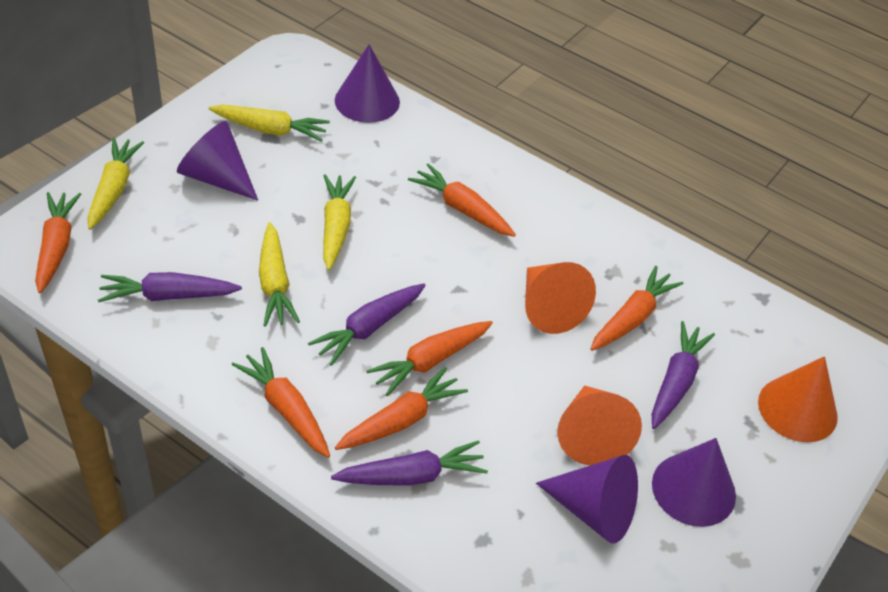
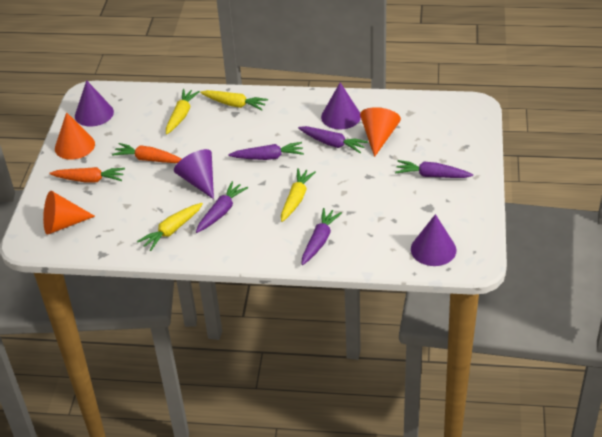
orange carrot: 6 -> 2
purple carrot: 4 -> 5

